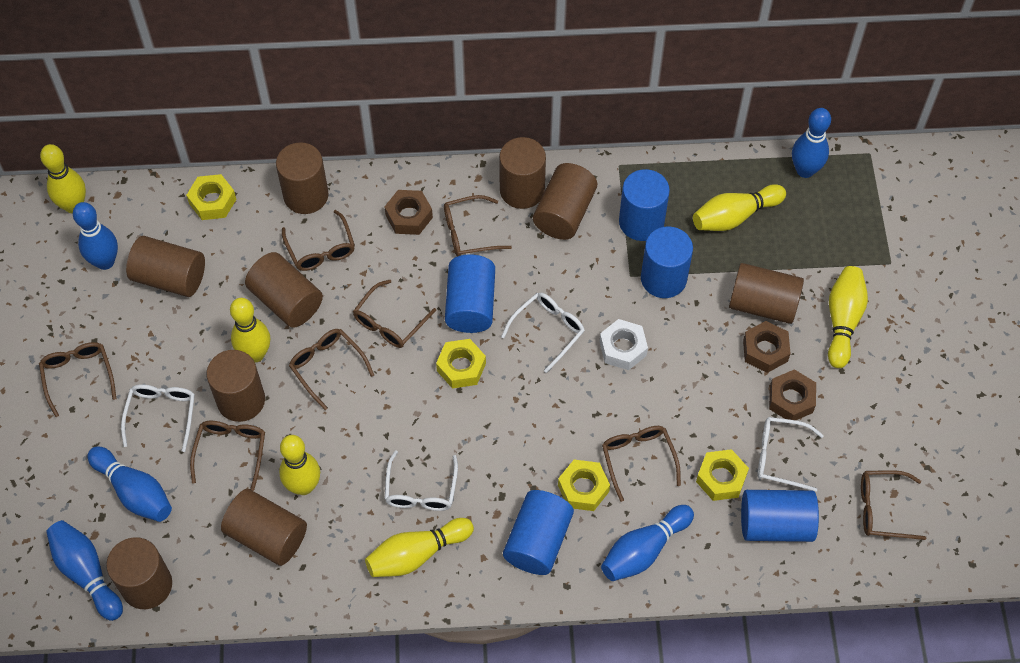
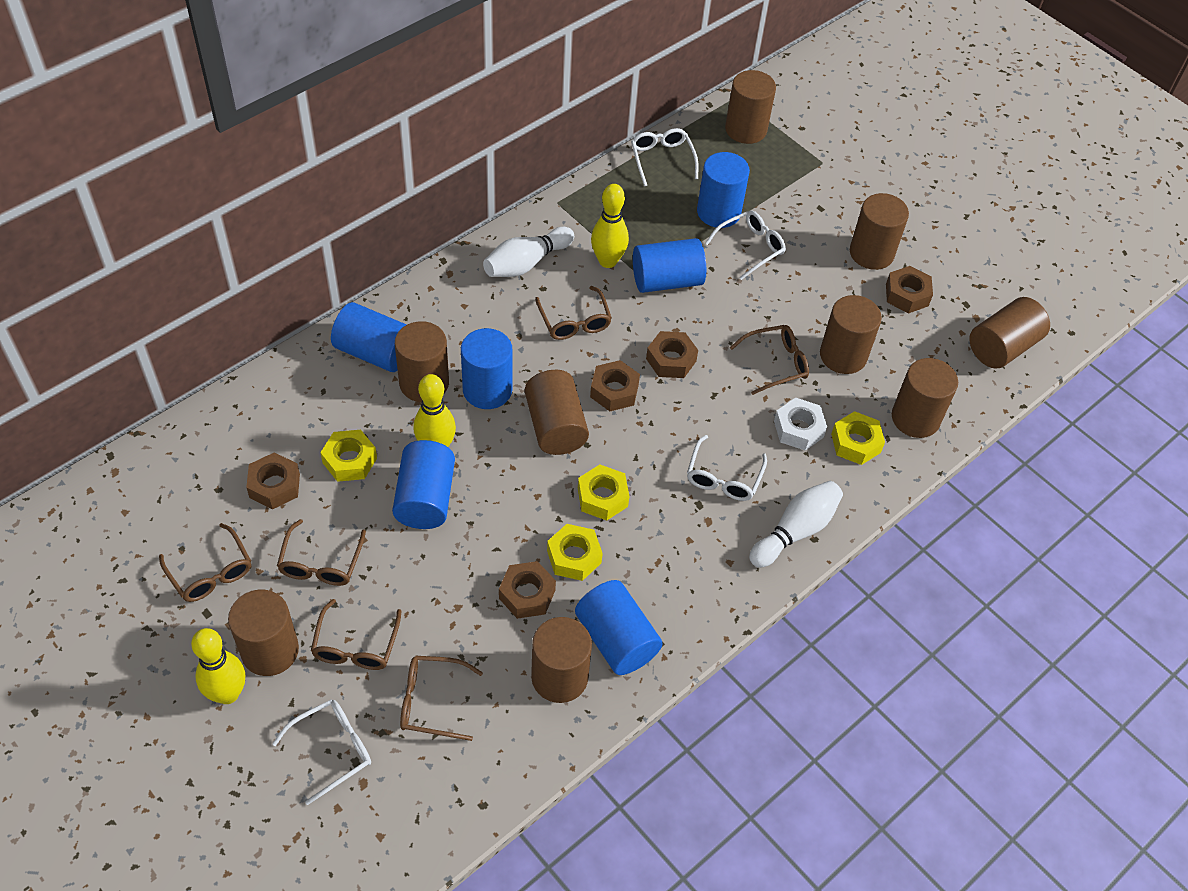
blue bowling pin: 5 -> 0
blue cylinder: 5 -> 6
brown glasses: 8 -> 6
brown nut: 3 -> 5
white bowling pin: 0 -> 2
yellow bowling pin: 6 -> 3

